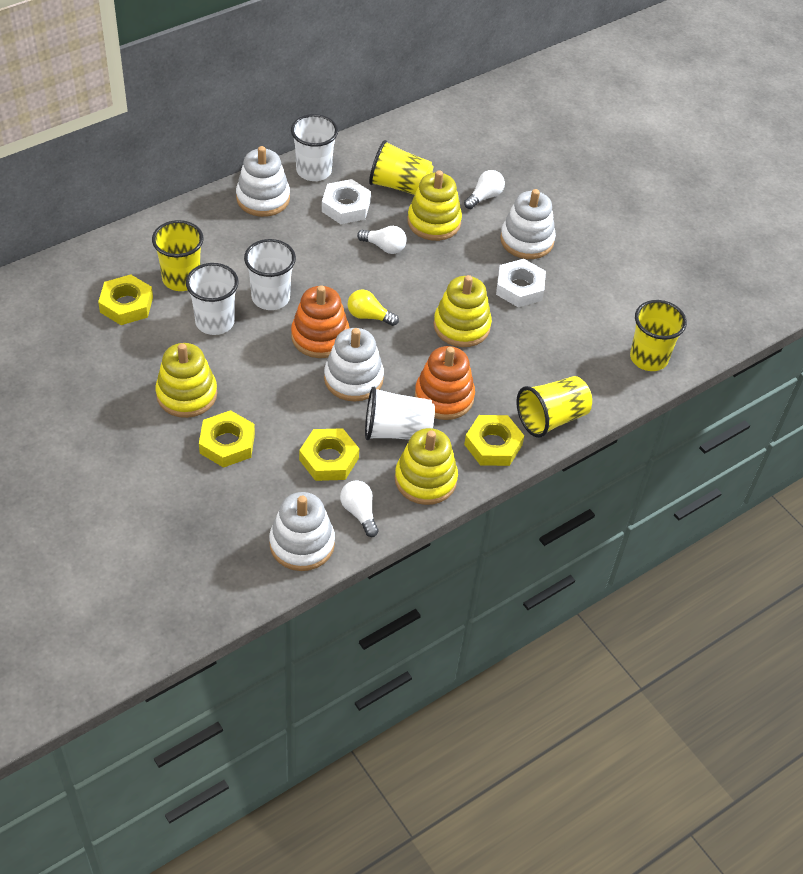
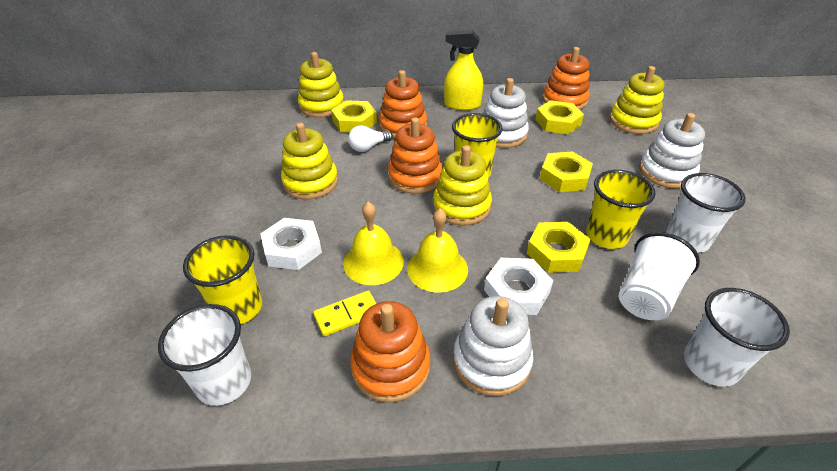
orange stacking toy: 2 -> 4
white light bulb: 3 -> 1
white stacking toy: 4 -> 3
yellow bell: 0 -> 2
yellow cup: 4 -> 3
yellow domino: 0 -> 1
yellow light bulb: 1 -> 0
yellow spray bottle: 0 -> 1

